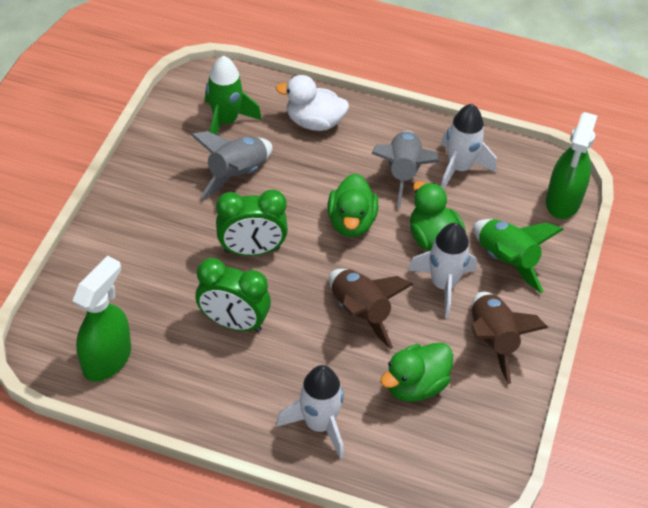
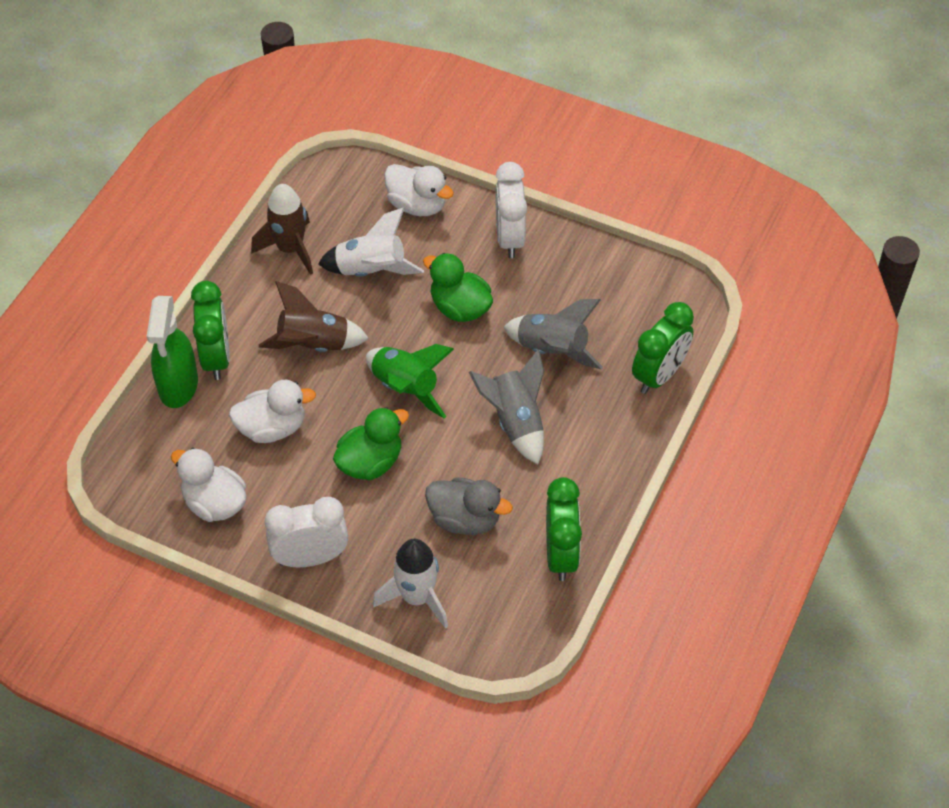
green clock: 2 -> 3
green duck: 3 -> 2
green rocket: 2 -> 1
green spray bottle: 2 -> 1
grey duck: 0 -> 1
white clock: 0 -> 2
white duck: 1 -> 3
white rocket: 3 -> 2

